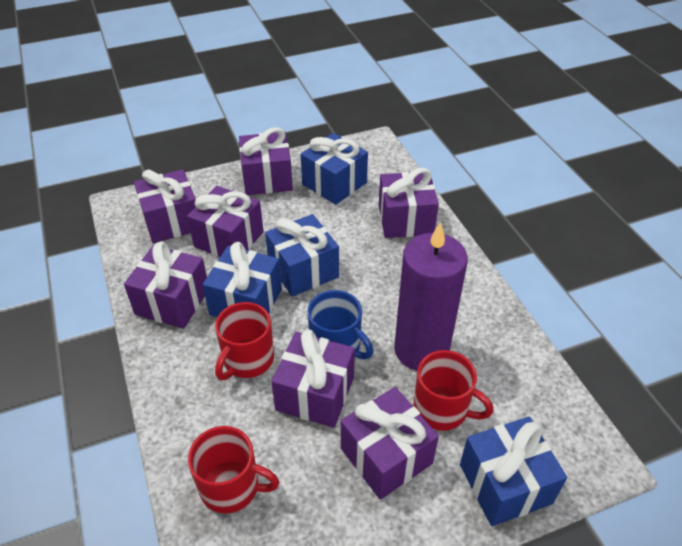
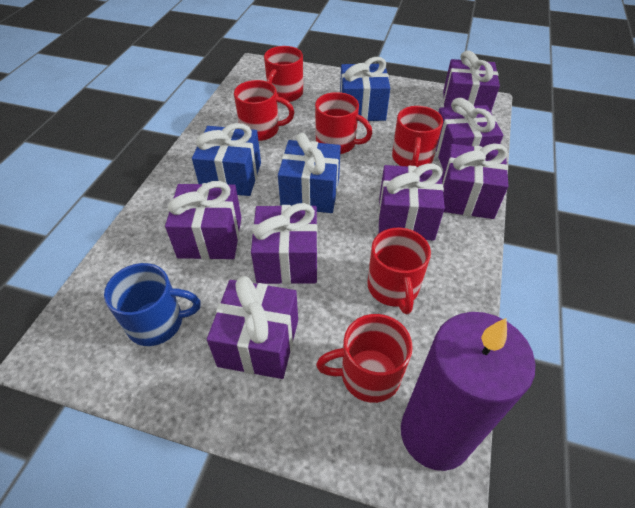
blue gift: 4 -> 3
red mug: 3 -> 6

